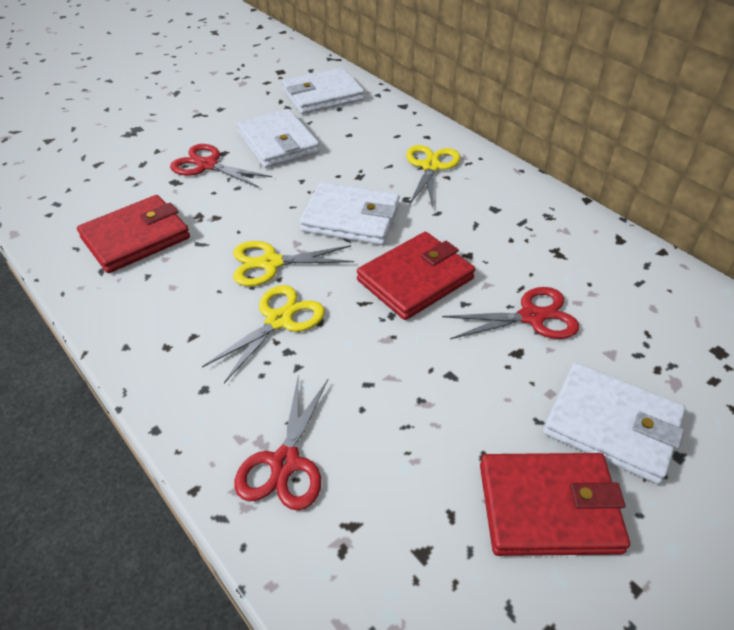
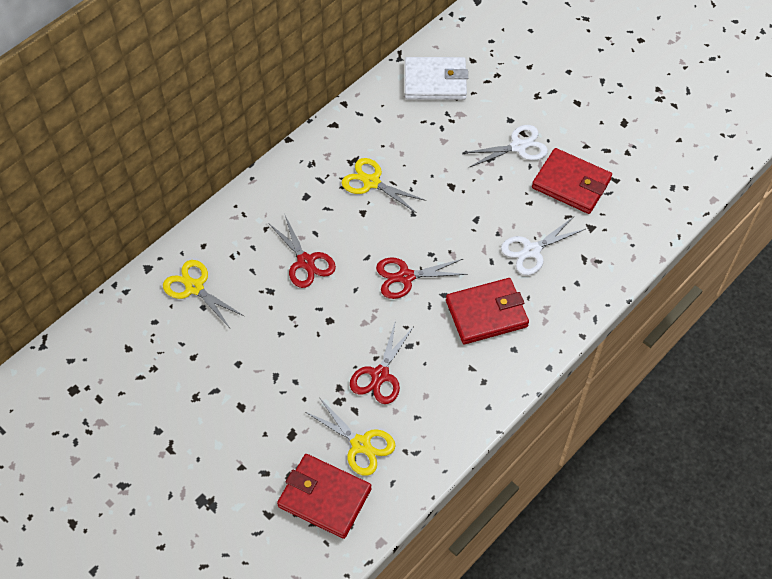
white scissors: 0 -> 2
white wallet: 4 -> 1

